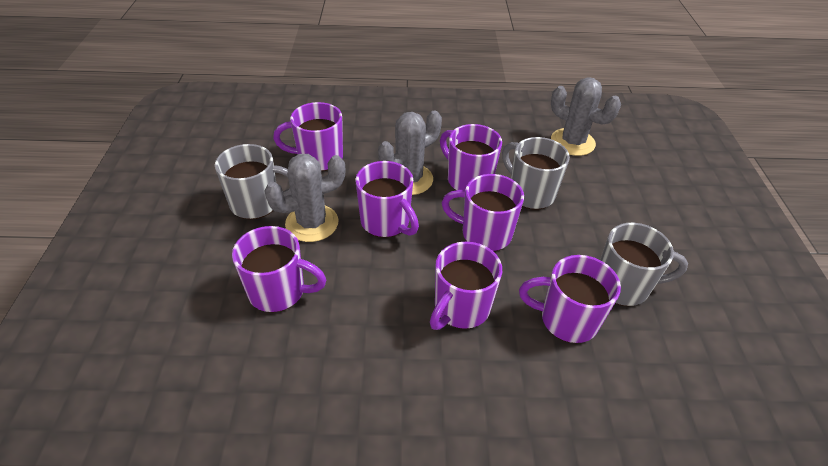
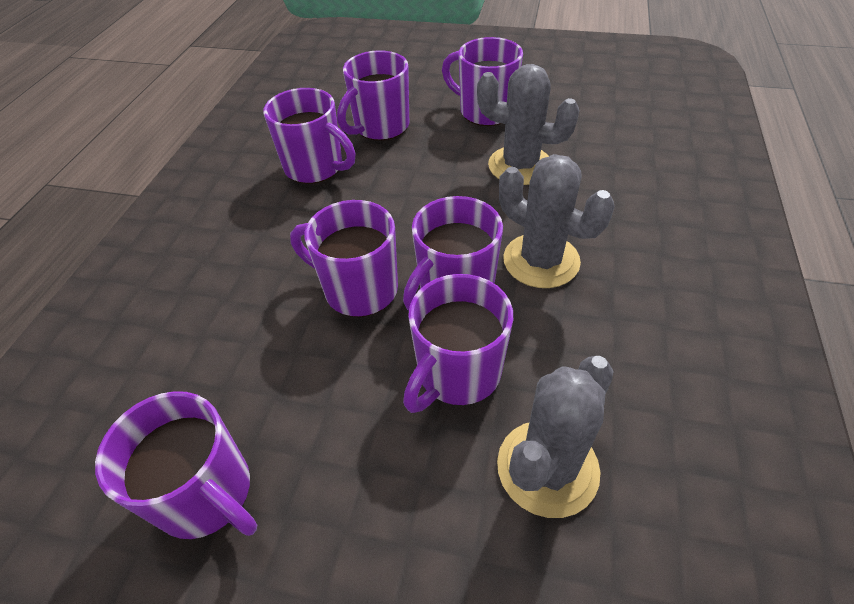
grey mug: 3 -> 0

